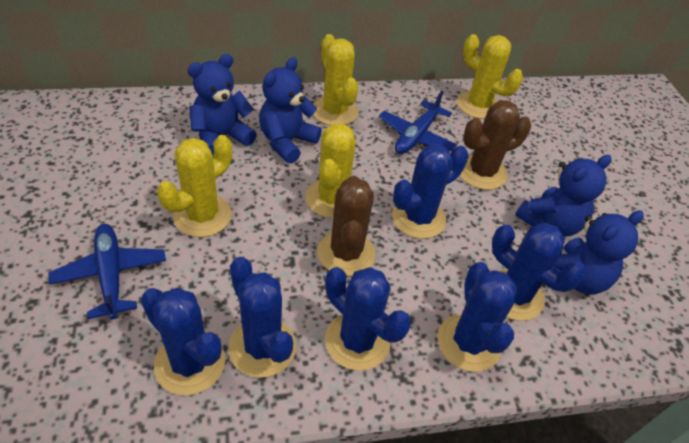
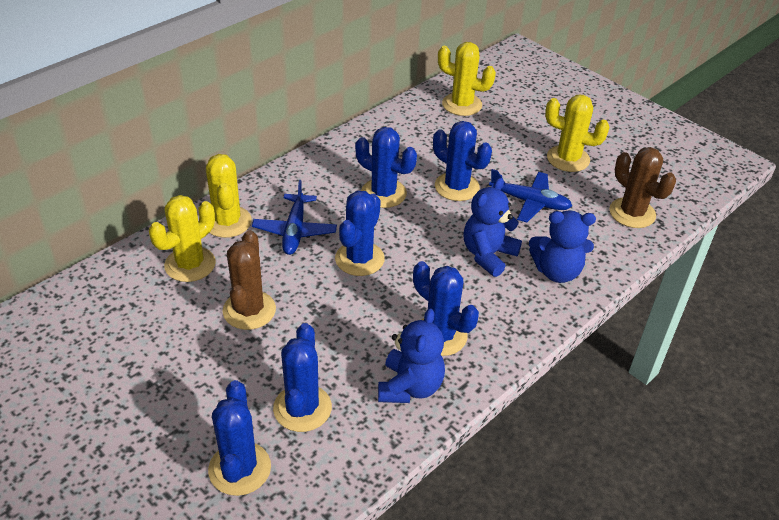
blue teddy bear: 4 -> 3

